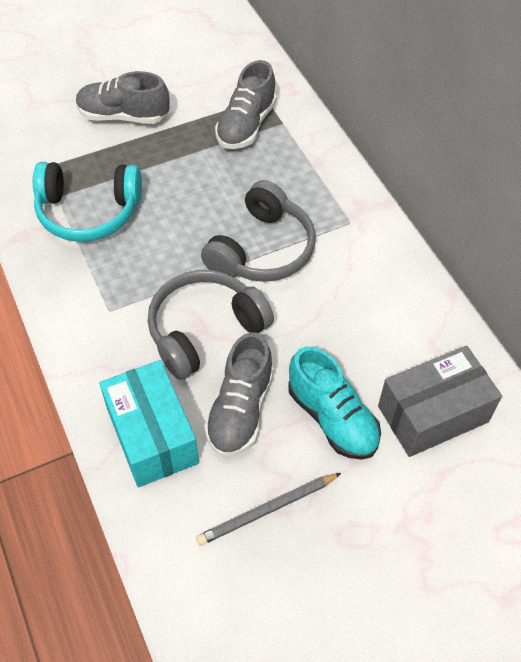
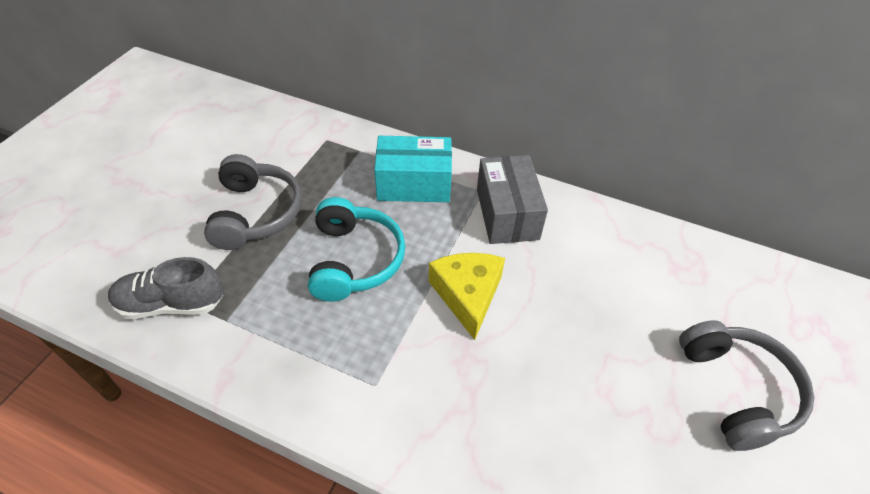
grey pencil: 1 -> 0
grey shoe: 3 -> 1
turquoise shoe: 1 -> 0
yellow cheese: 0 -> 1

